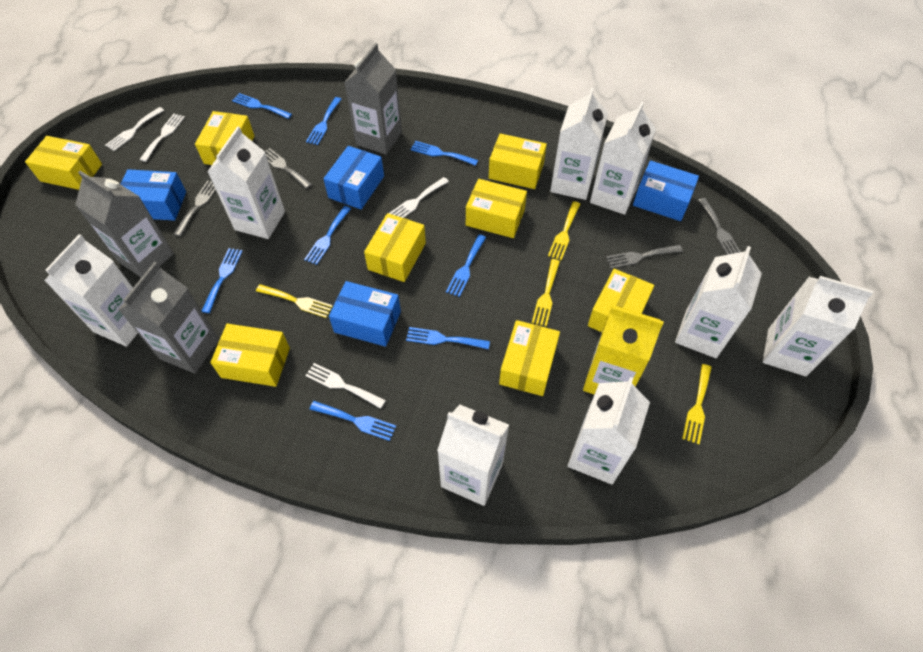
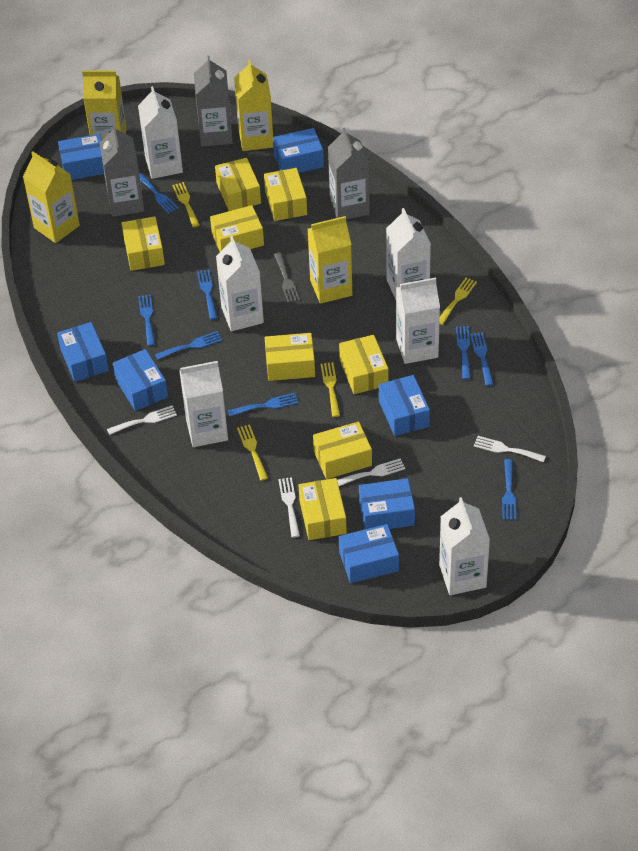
blue box: 4 -> 7
grey fork: 4 -> 1
white carton: 8 -> 6
yellow carton: 1 -> 4

